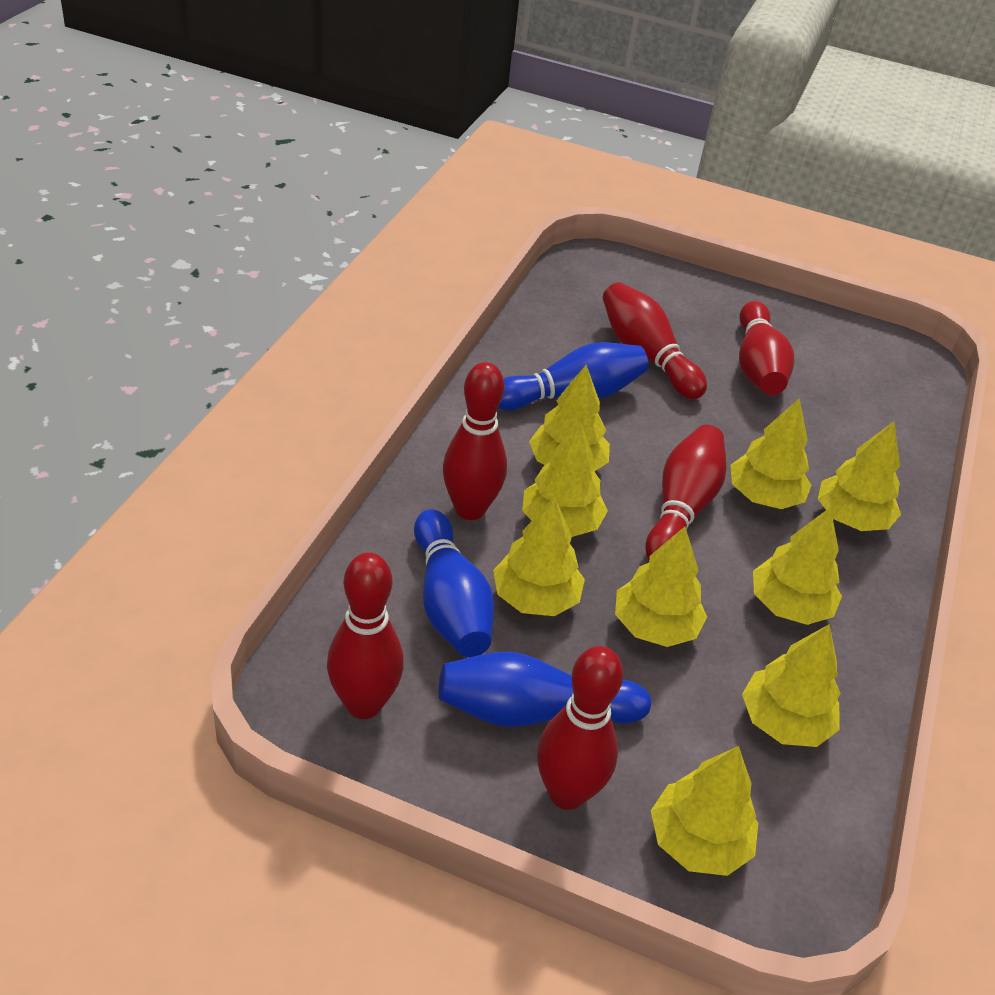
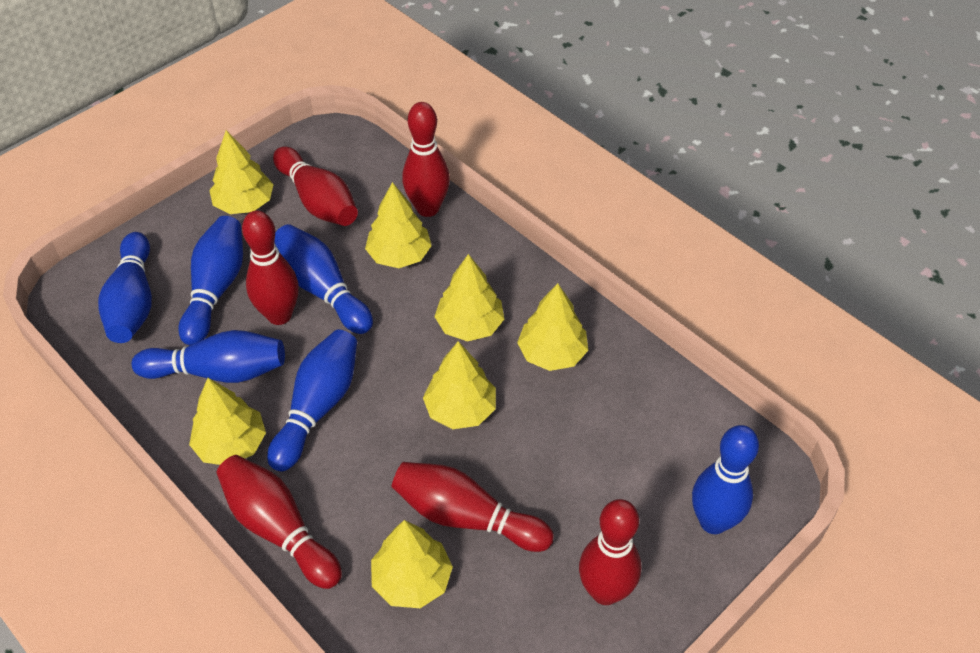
blue bowling pin: 3 -> 6
yellow tree: 9 -> 7

